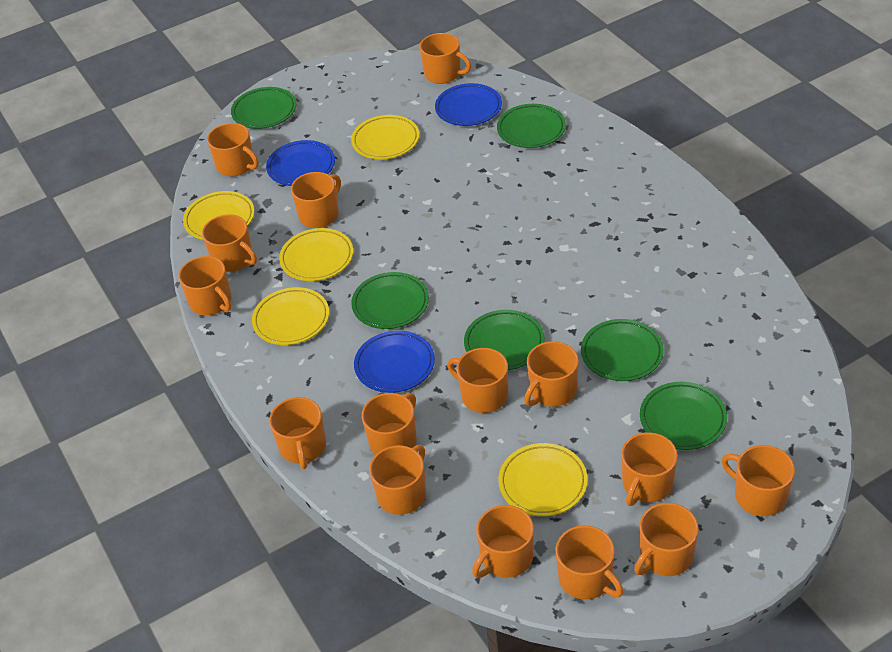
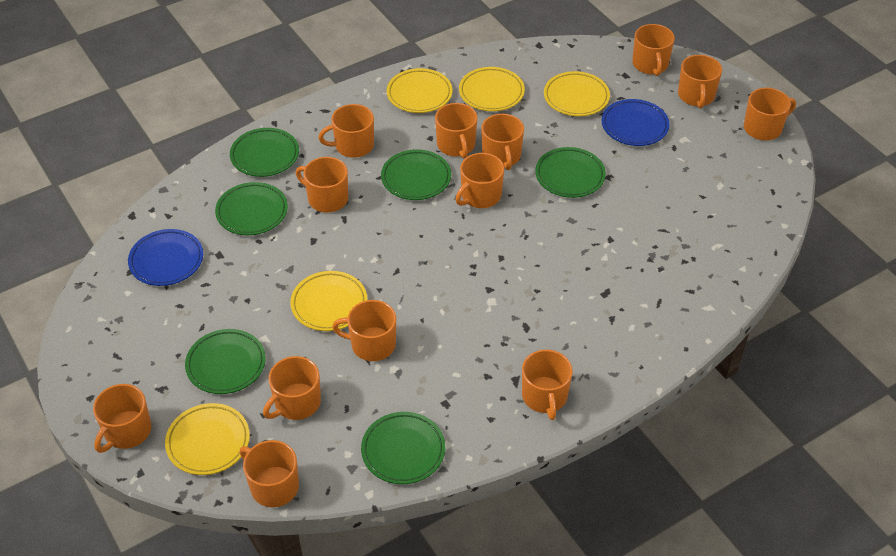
blue plate: 3 -> 2
orange mug: 15 -> 13

